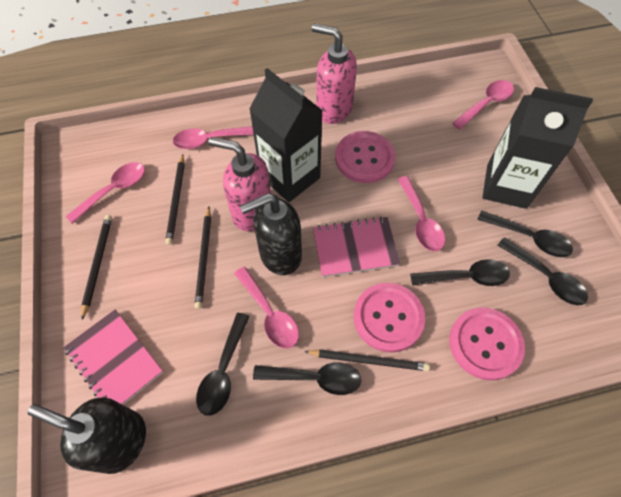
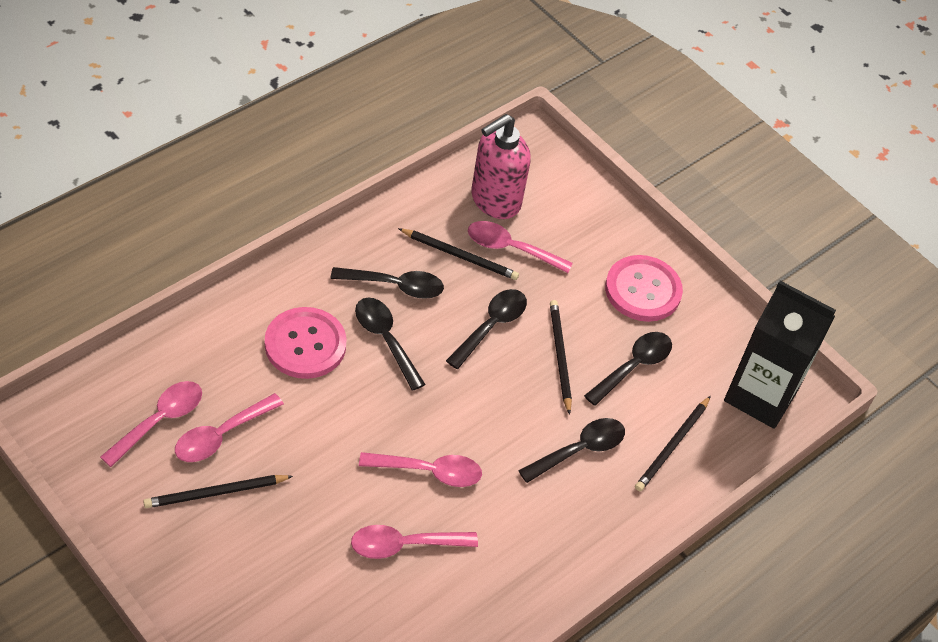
black carton: 2 -> 1
black soap dispenser: 2 -> 0
pink button: 3 -> 2
pink notebook: 2 -> 0
pink soap dispenser: 2 -> 1

